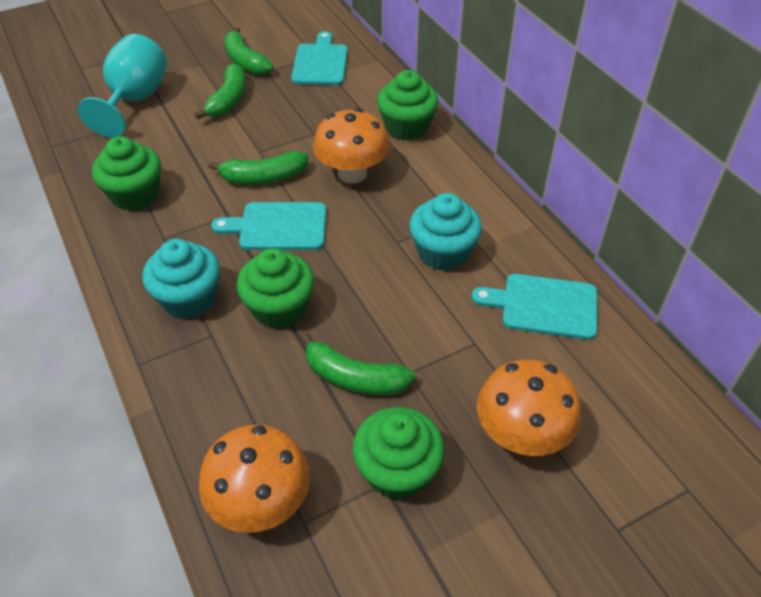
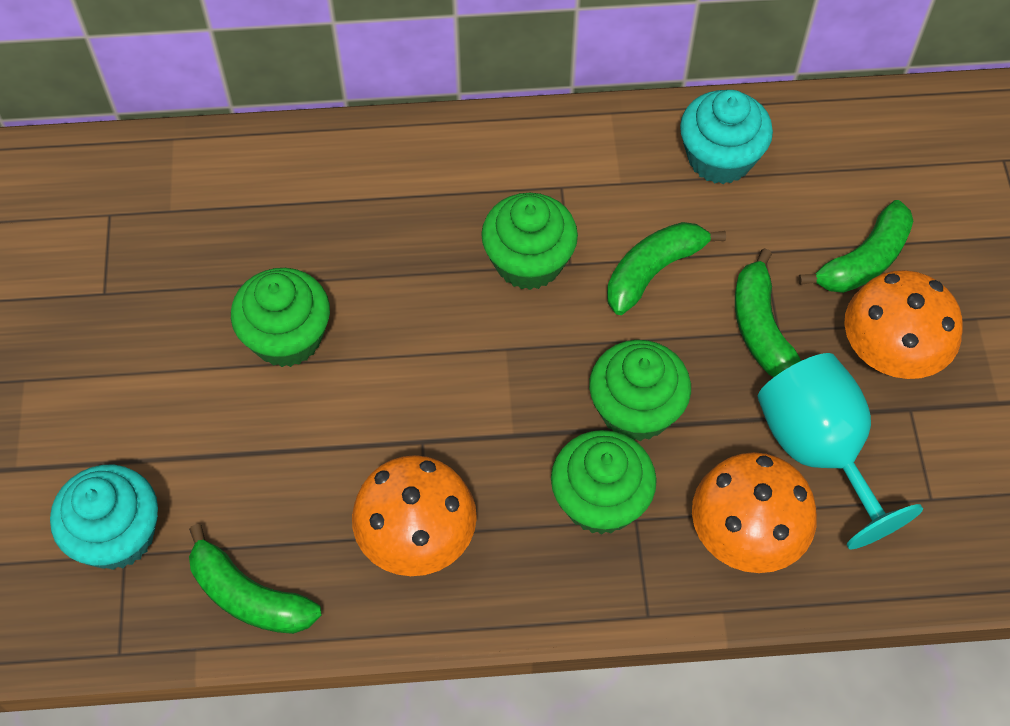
turquoise cutting board: 3 -> 0

